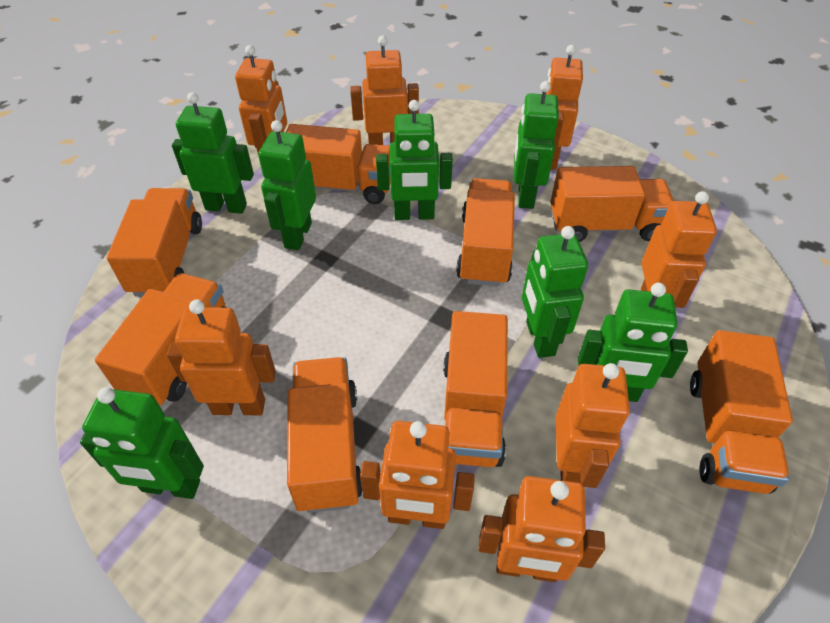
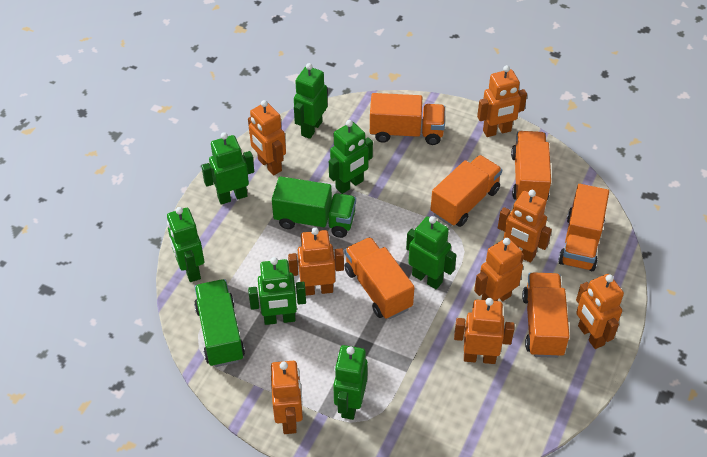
green truck: 0 -> 2
orange truck: 8 -> 6

